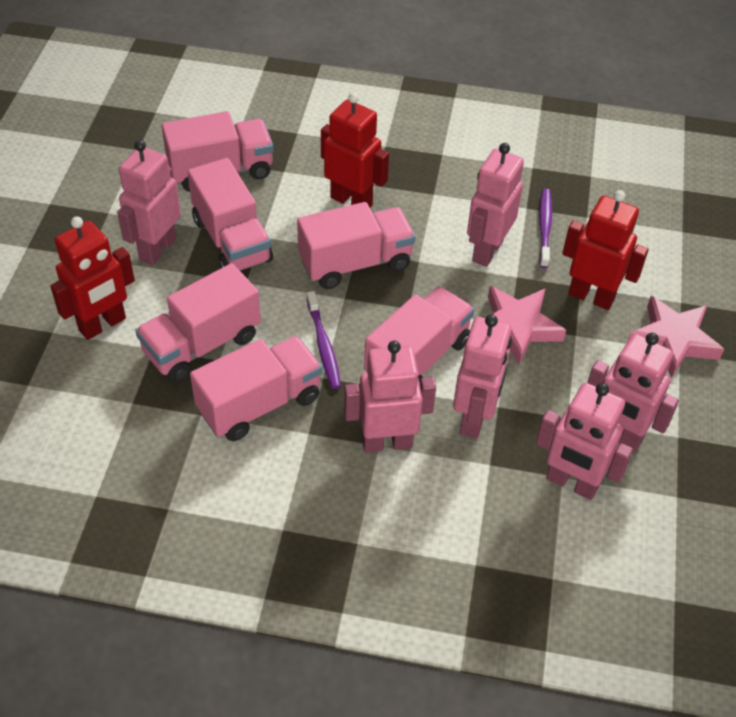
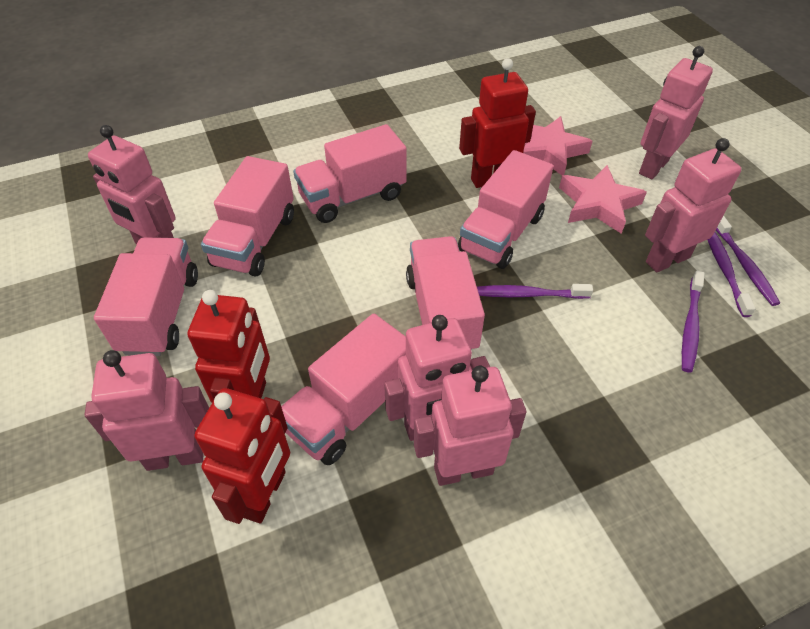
purple toothbrush: 2 -> 4

